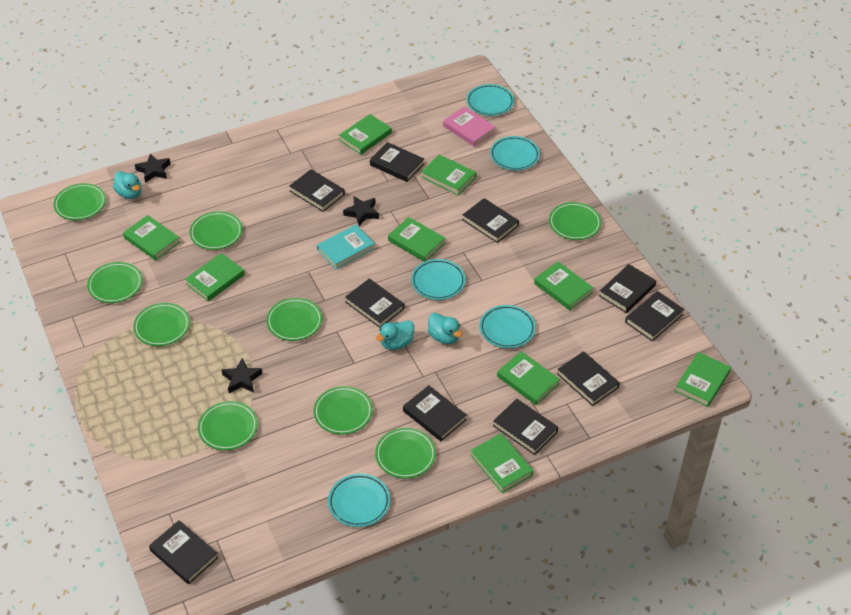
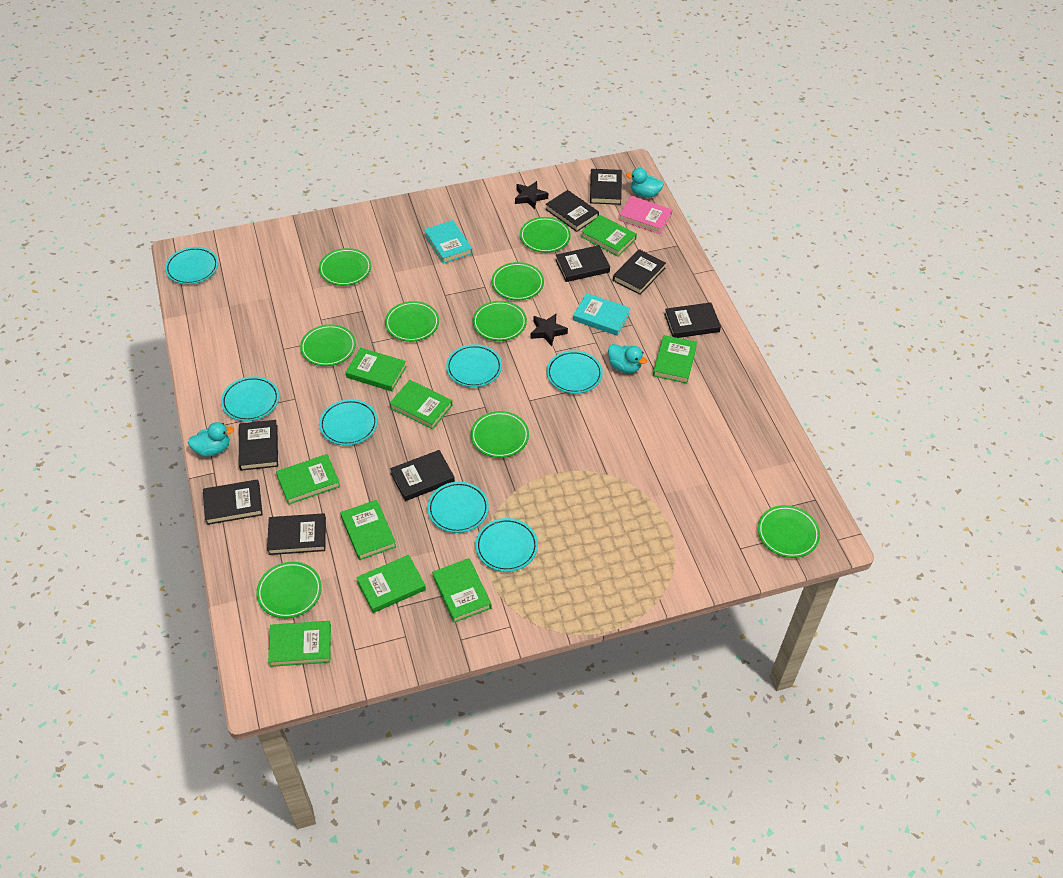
black book: 10 -> 9
black star: 3 -> 2
turquoise book: 1 -> 2
turquoise plate: 5 -> 7

